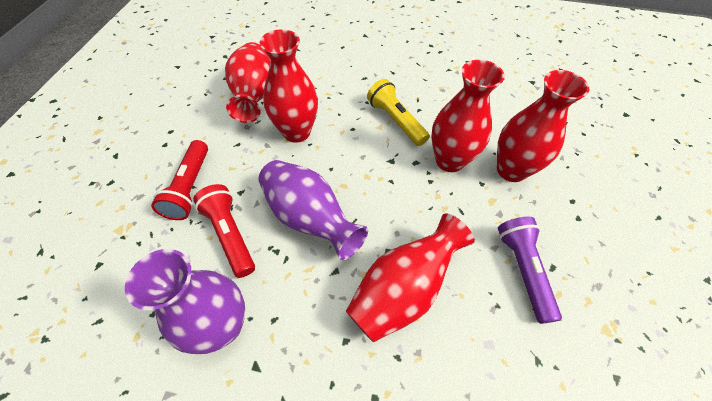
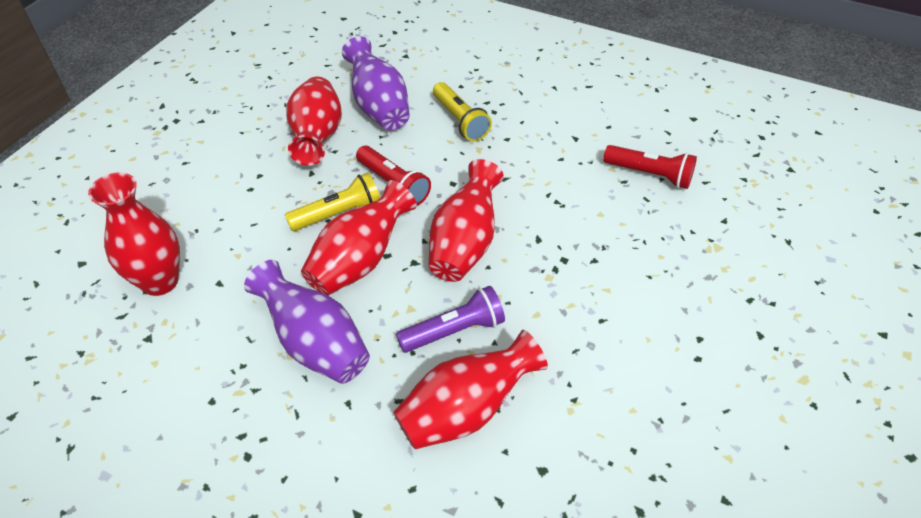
yellow flashlight: 1 -> 2

